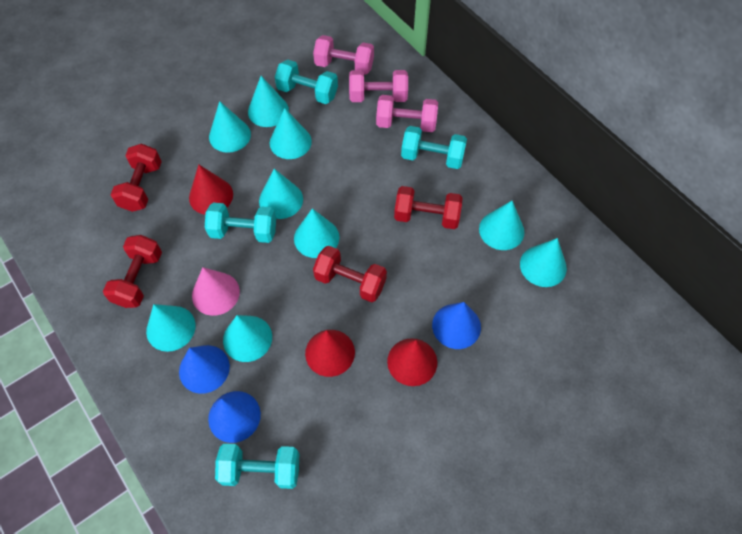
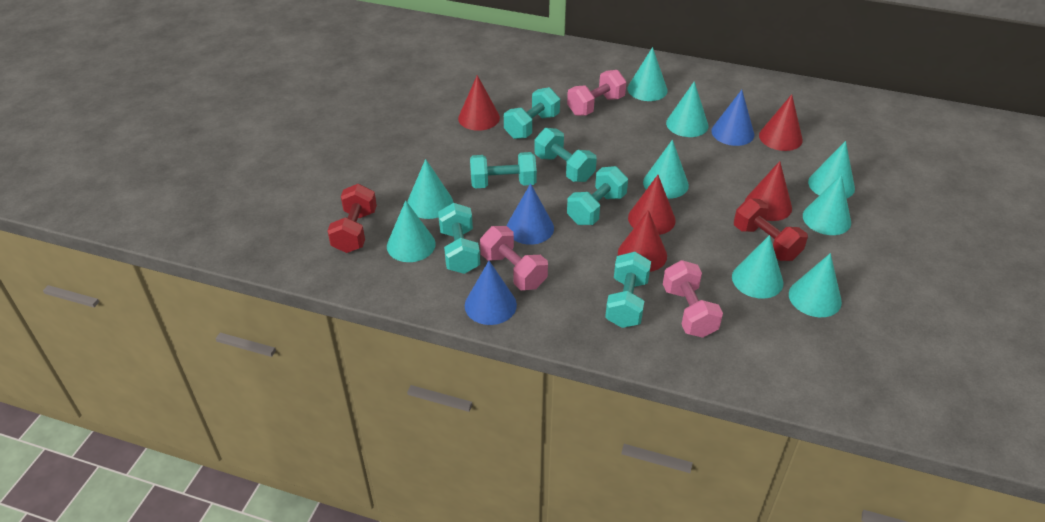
pink cone: 1 -> 0
red cone: 3 -> 5
red dumbbell: 4 -> 2
turquoise dumbbell: 4 -> 6

